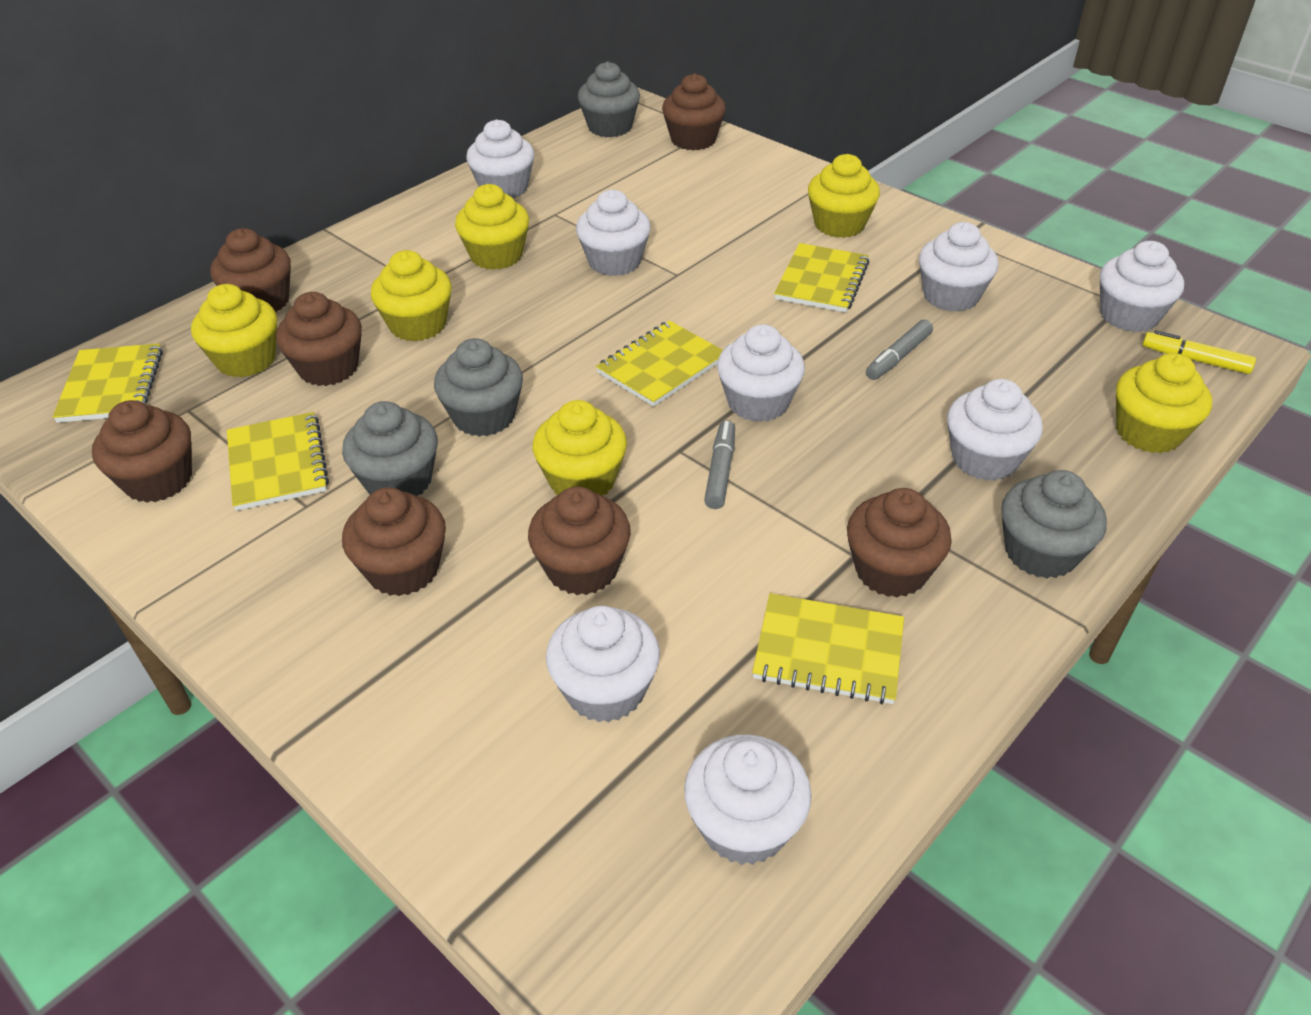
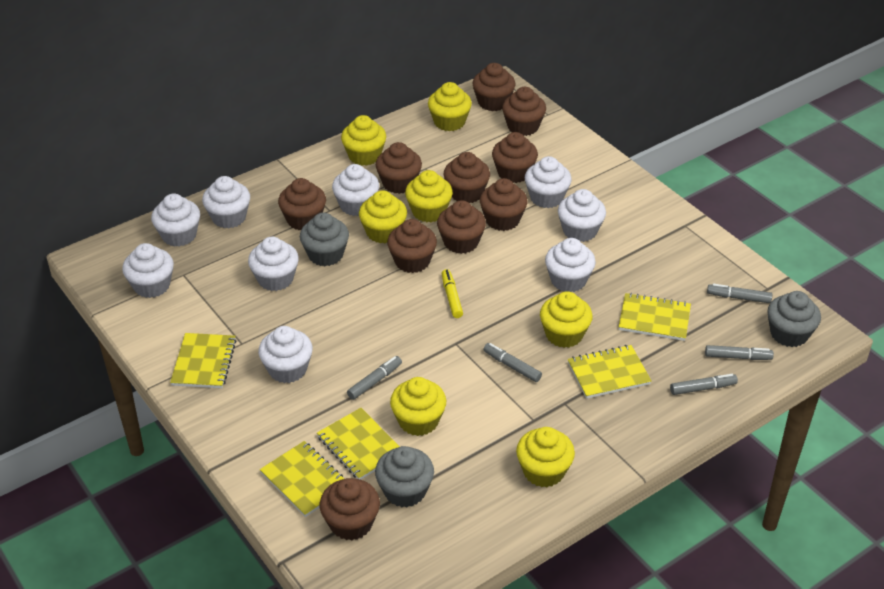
brown cupcake: 7 -> 10
grey cupcake: 4 -> 3
grey marker: 2 -> 5
white cupcake: 8 -> 9
yellow cupcake: 6 -> 7

